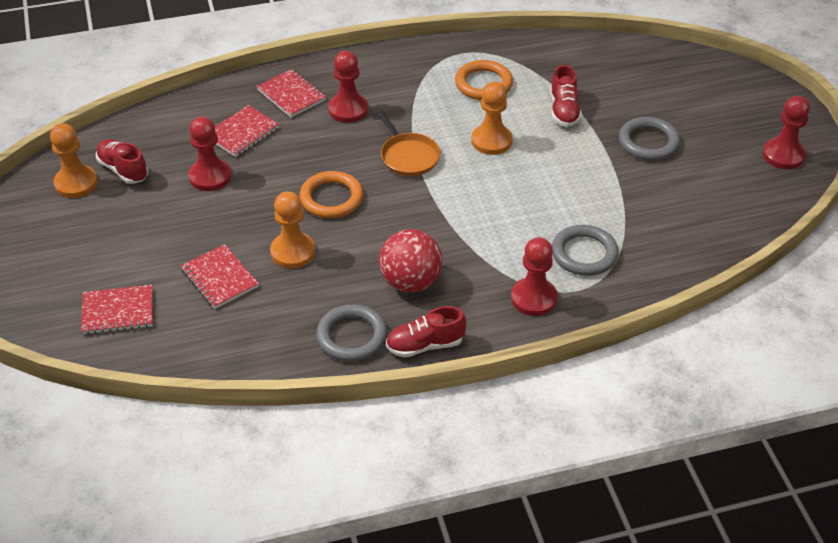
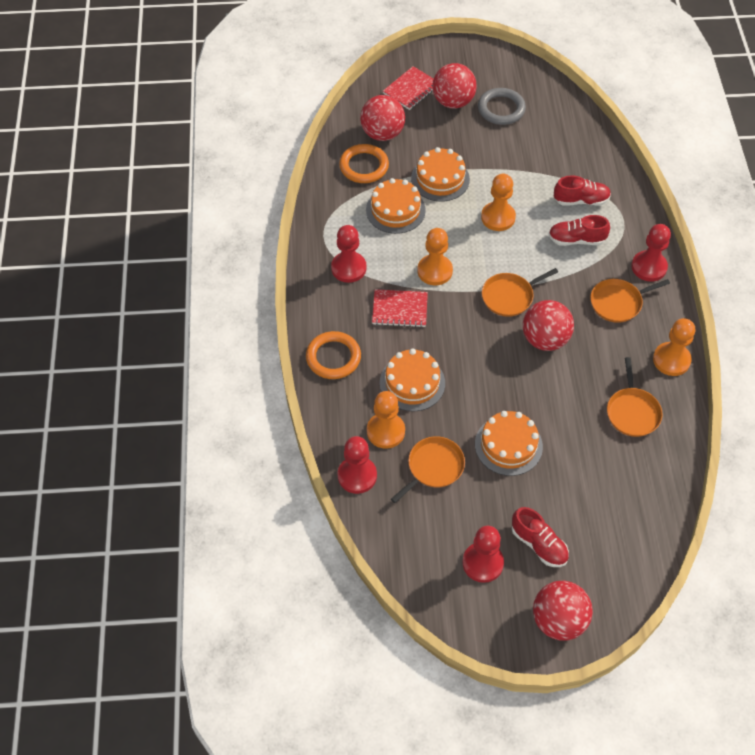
grey ring: 3 -> 1
orange cake: 0 -> 4
orange pan: 1 -> 4
orange pawn: 3 -> 4
red ball: 1 -> 4
red notebook: 4 -> 2

